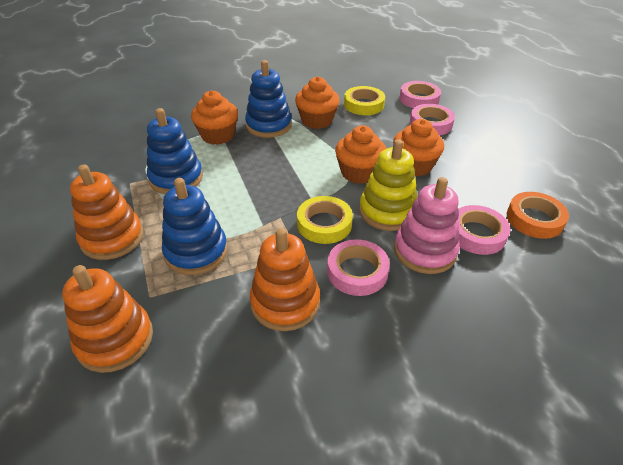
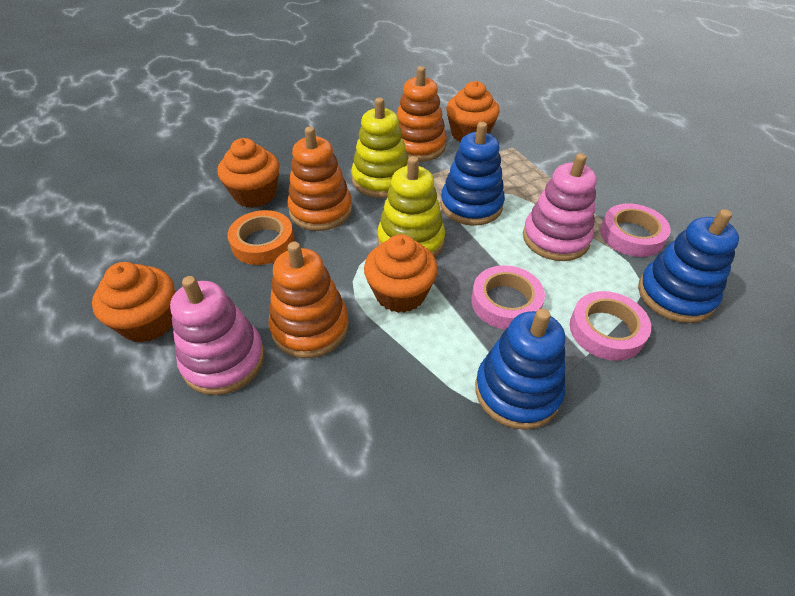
pink stacking toy: 1 -> 2
pink tape: 4 -> 3
yellow stacking toy: 1 -> 2
yellow tape: 2 -> 0

